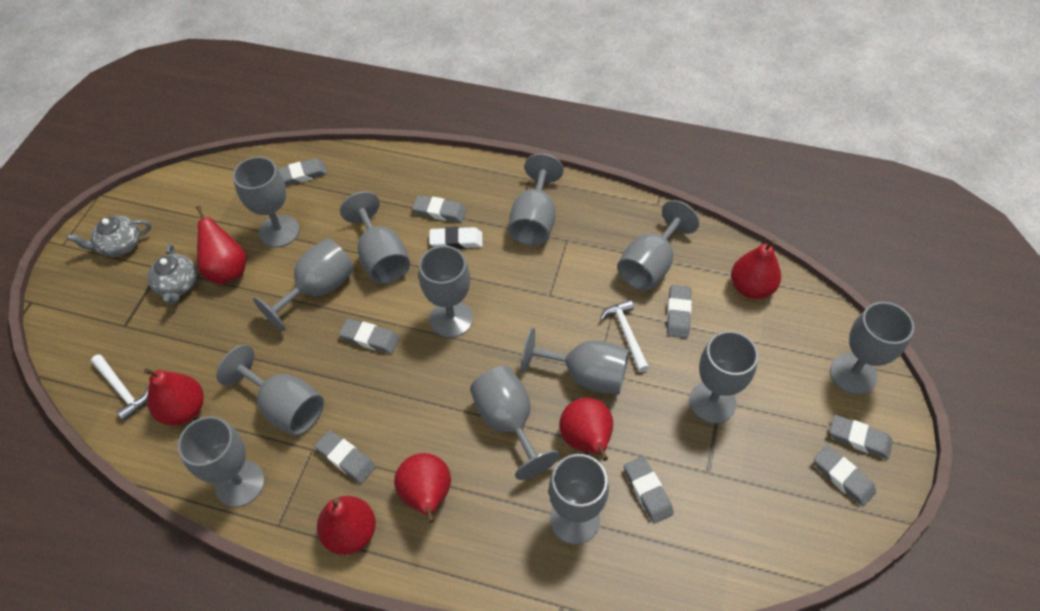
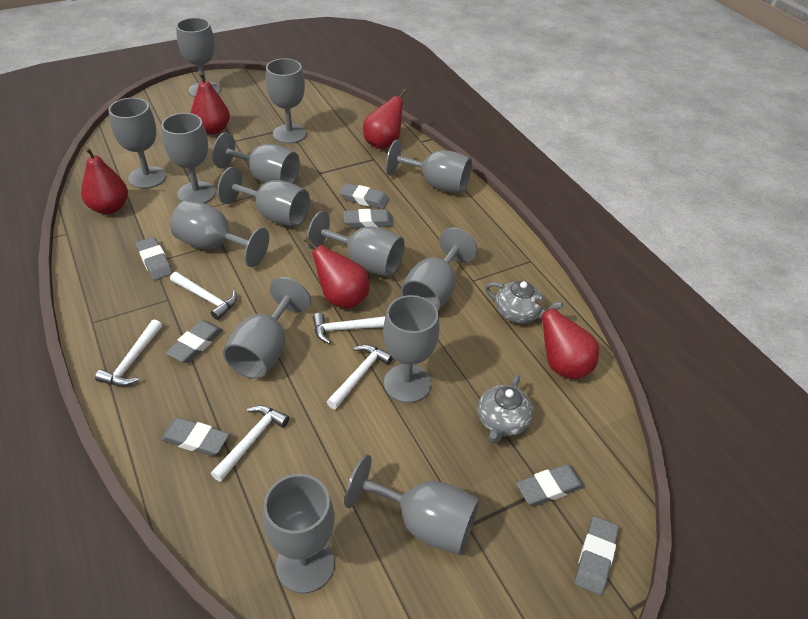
grey eraser: 8 -> 7
grey goblet: 13 -> 14
red pear: 6 -> 5
white eraser: 1 -> 0
white hammer: 2 -> 5

